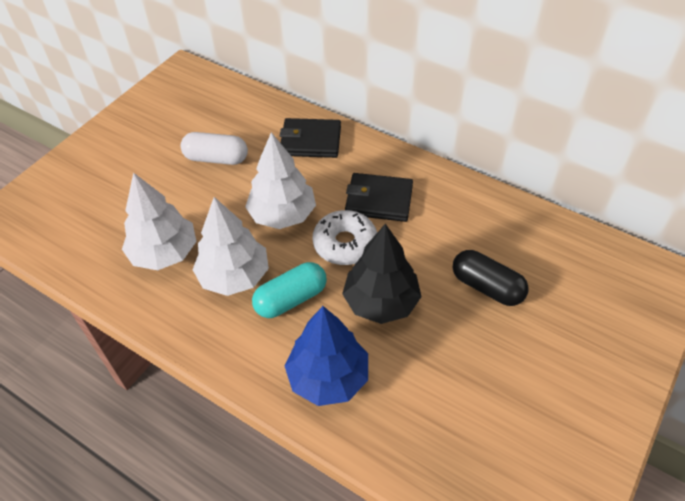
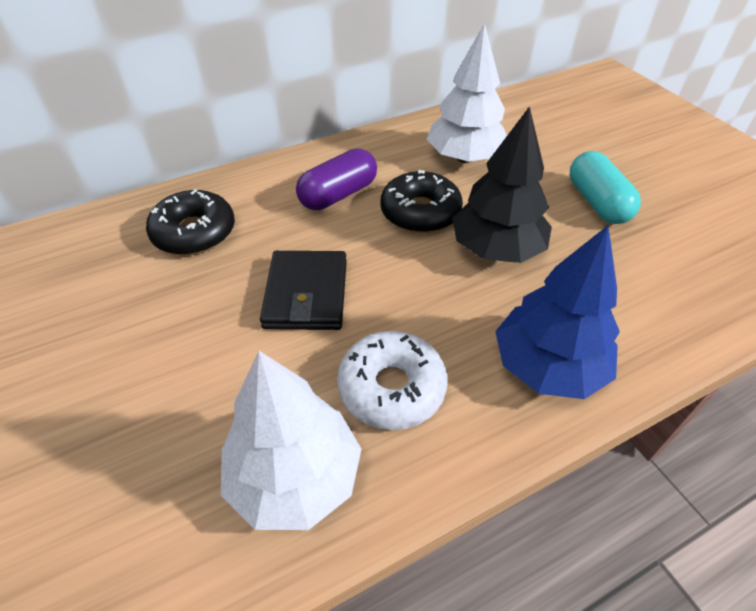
black capsule: 1 -> 0
black donut: 0 -> 2
black wallet: 2 -> 1
purple capsule: 0 -> 1
white capsule: 1 -> 0
white tree: 3 -> 2

